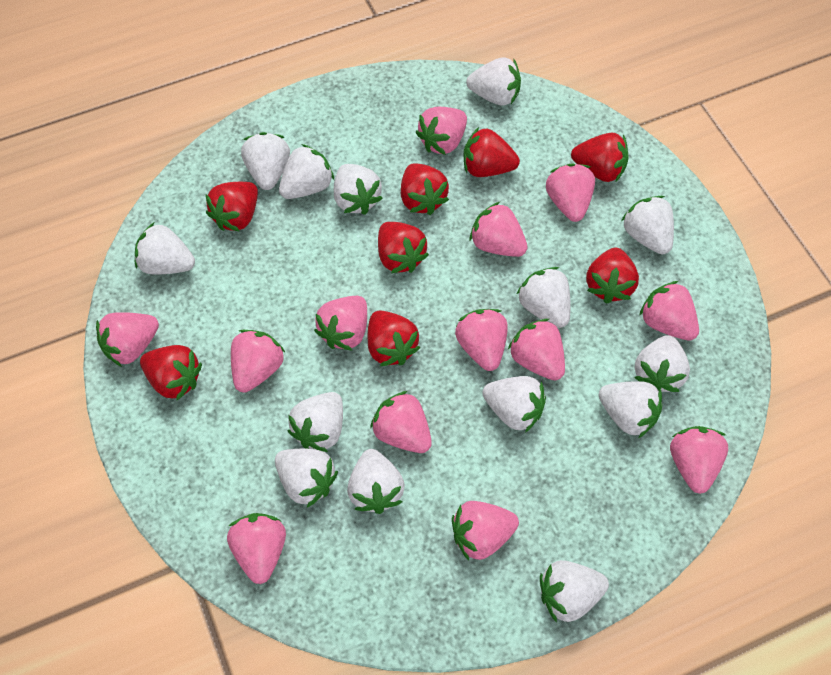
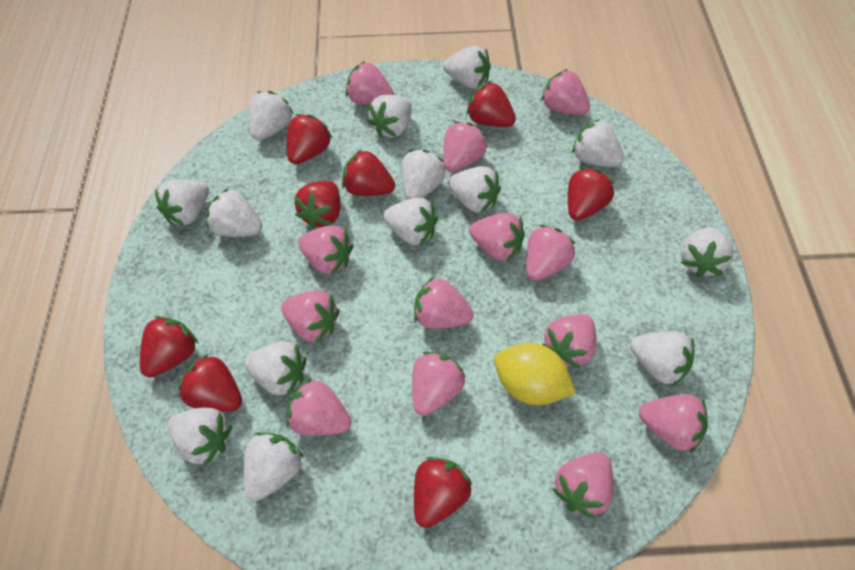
yellow lemon: 0 -> 1

